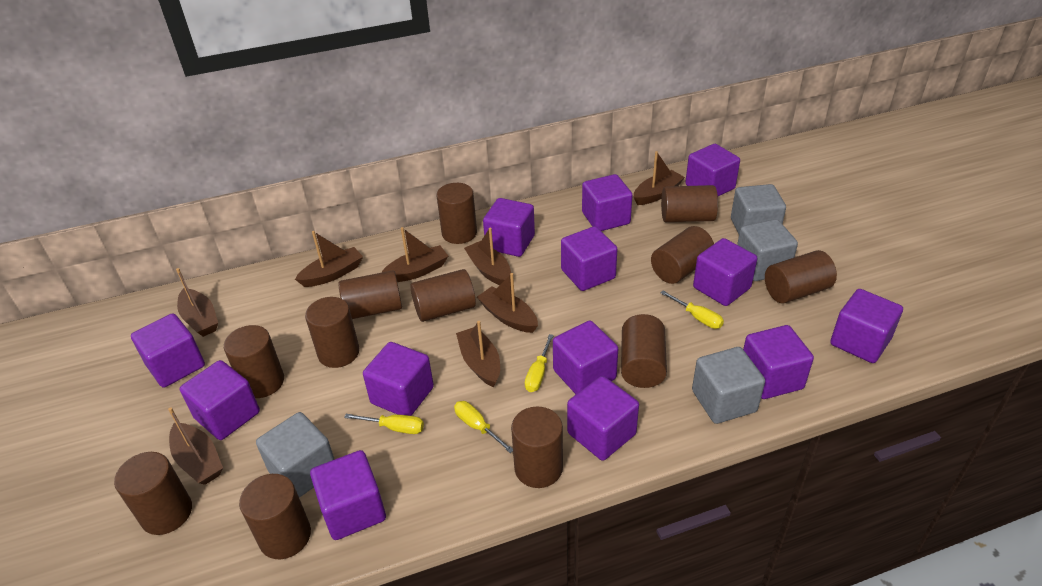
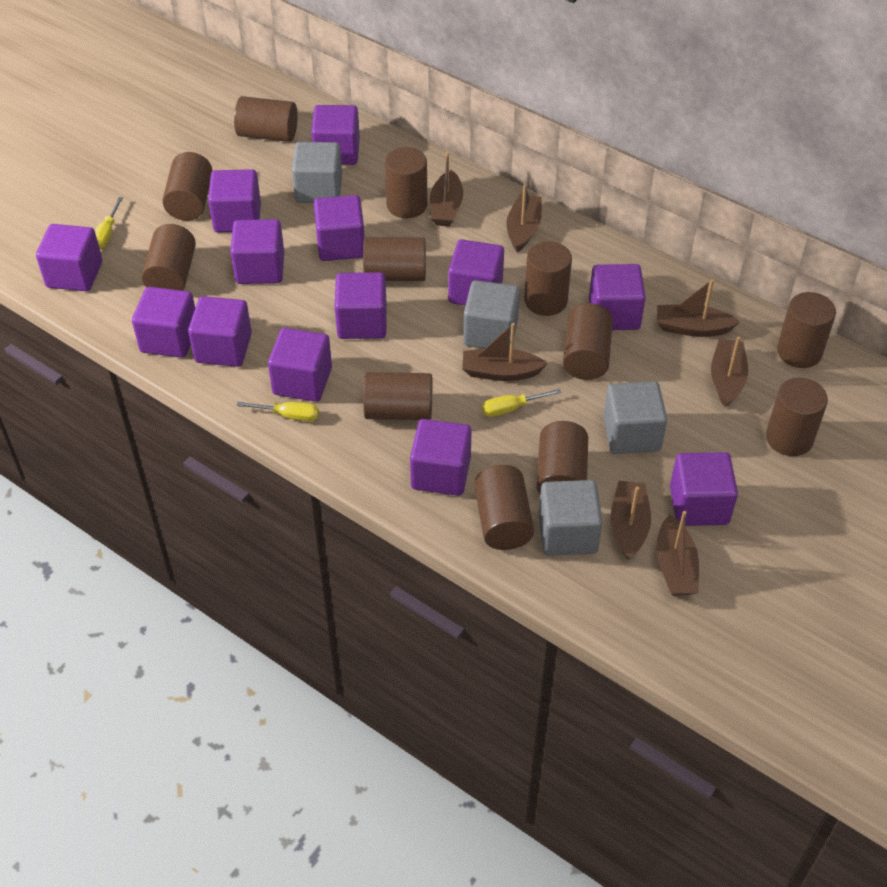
brown boat: 8 -> 7
yellow screwdriver: 4 -> 3

